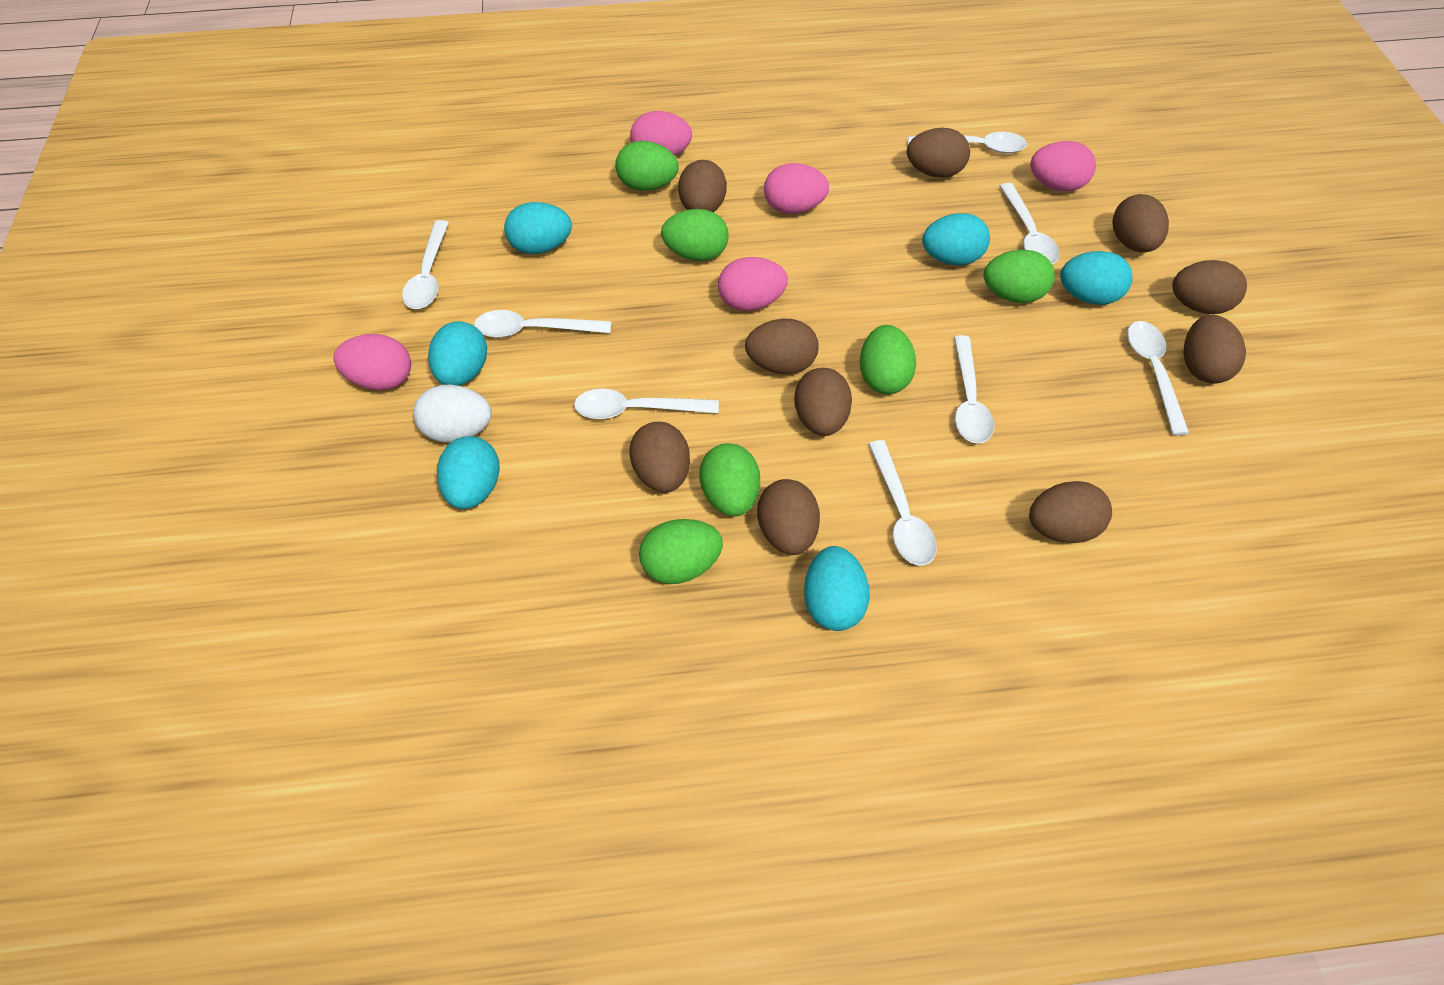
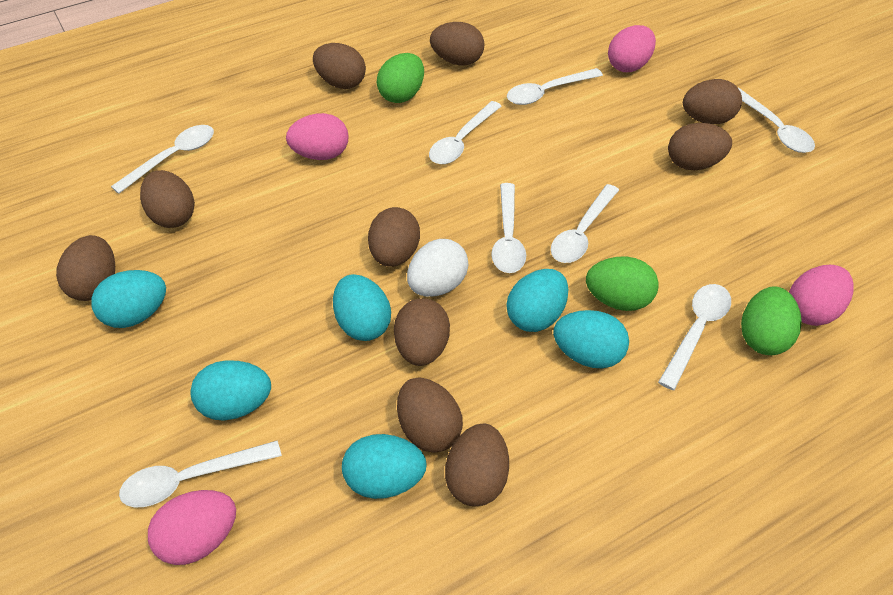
green egg: 6 -> 3
pink egg: 5 -> 4

